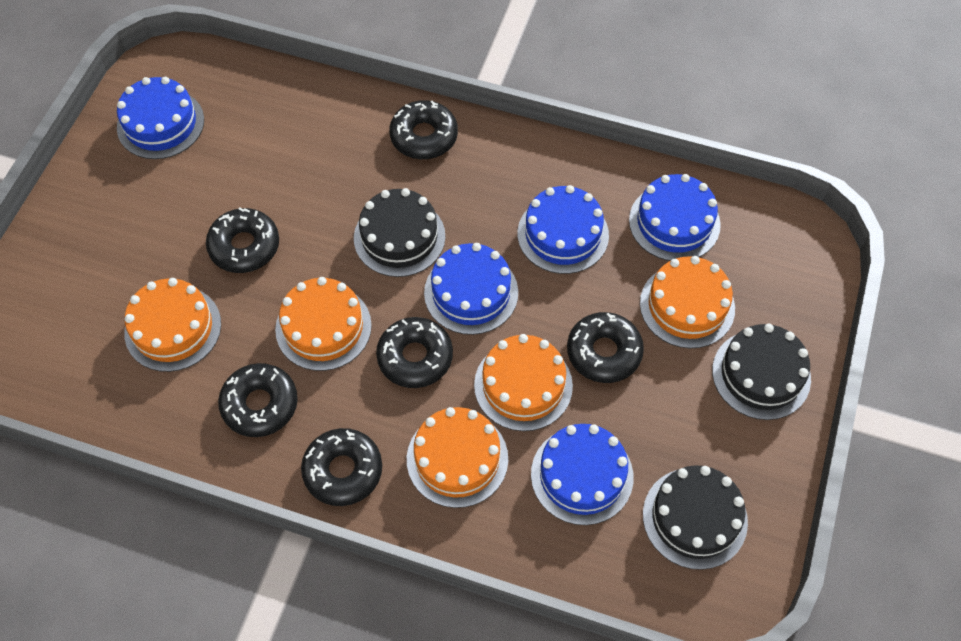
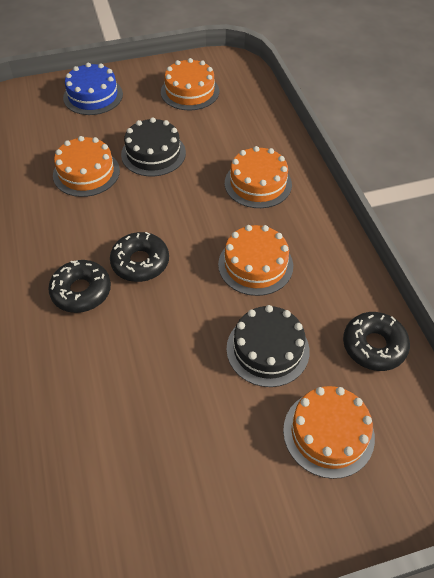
black cake: 3 -> 2
black donut: 6 -> 3
blue cake: 5 -> 1

